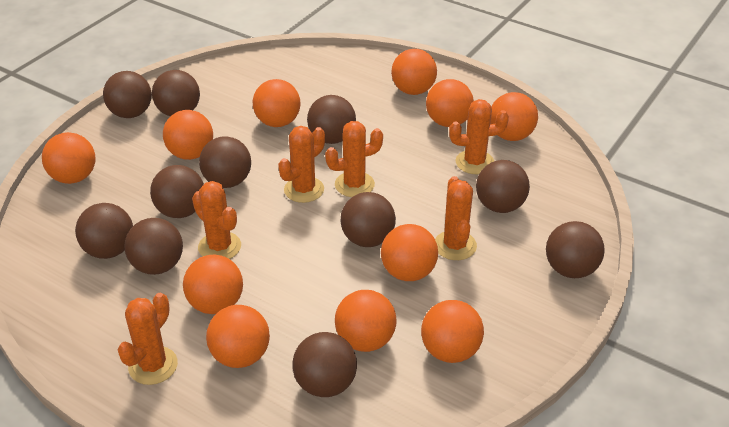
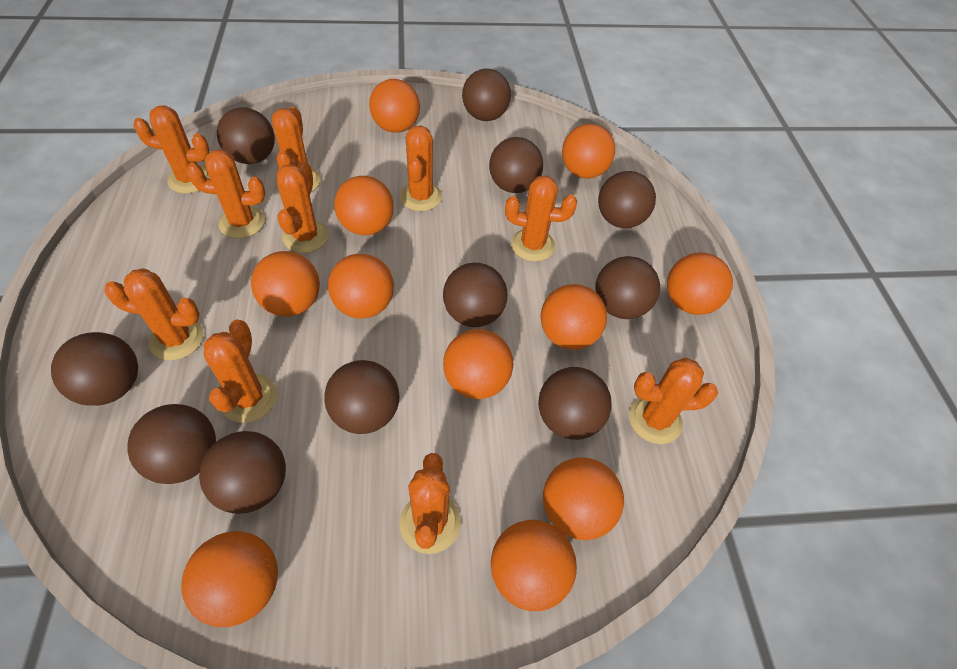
orange cactus: 6 -> 10

